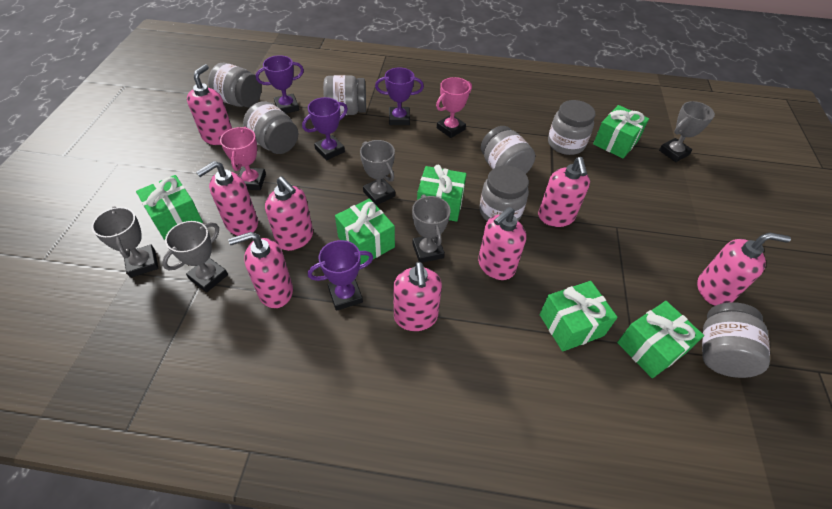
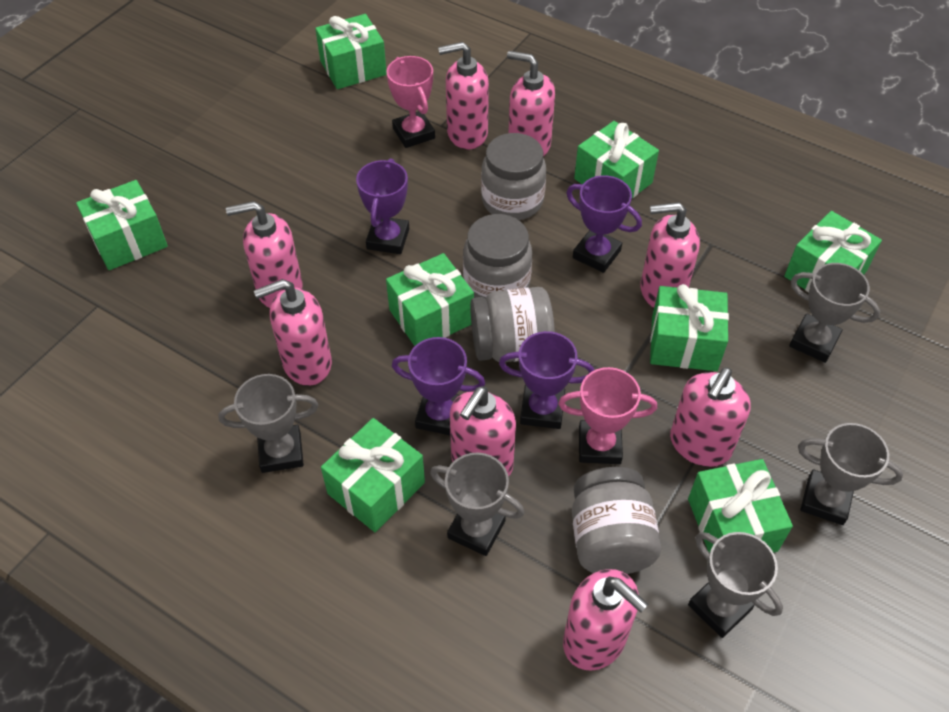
green gift: 6 -> 8
grey jar: 7 -> 4

